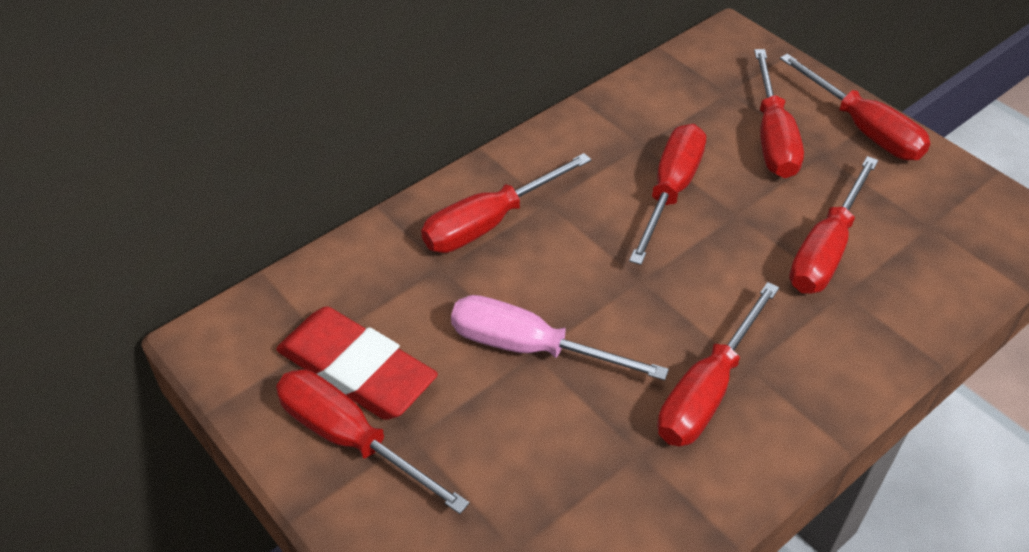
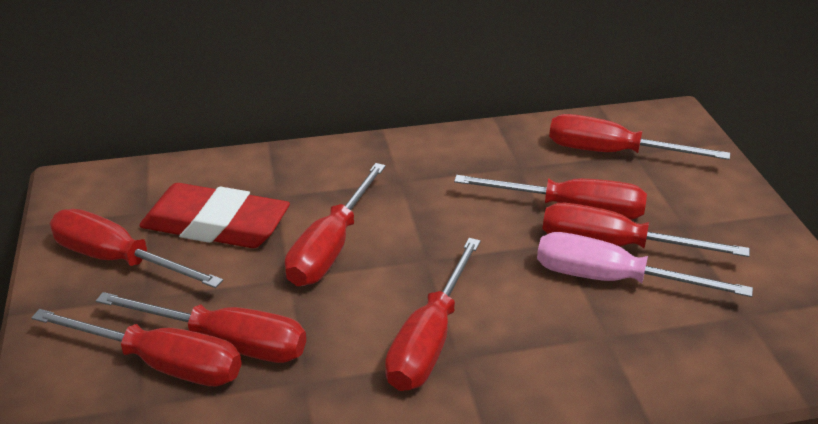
red screwdriver: 7 -> 8

